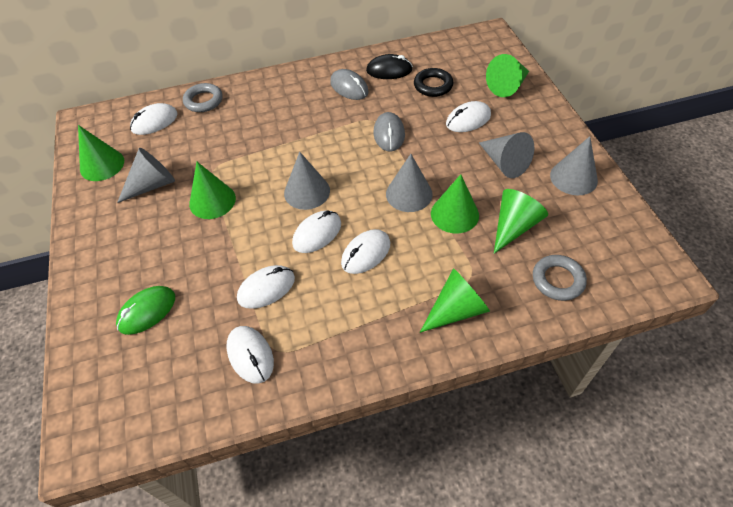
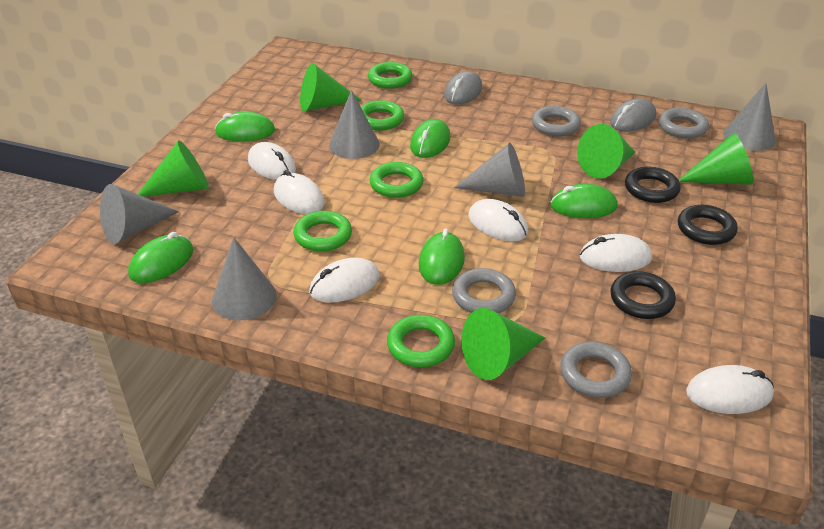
black mouse: 1 -> 0
black ring: 1 -> 3
green cone: 6 -> 5
green mouse: 1 -> 5
green ring: 0 -> 5
grey ring: 2 -> 4

